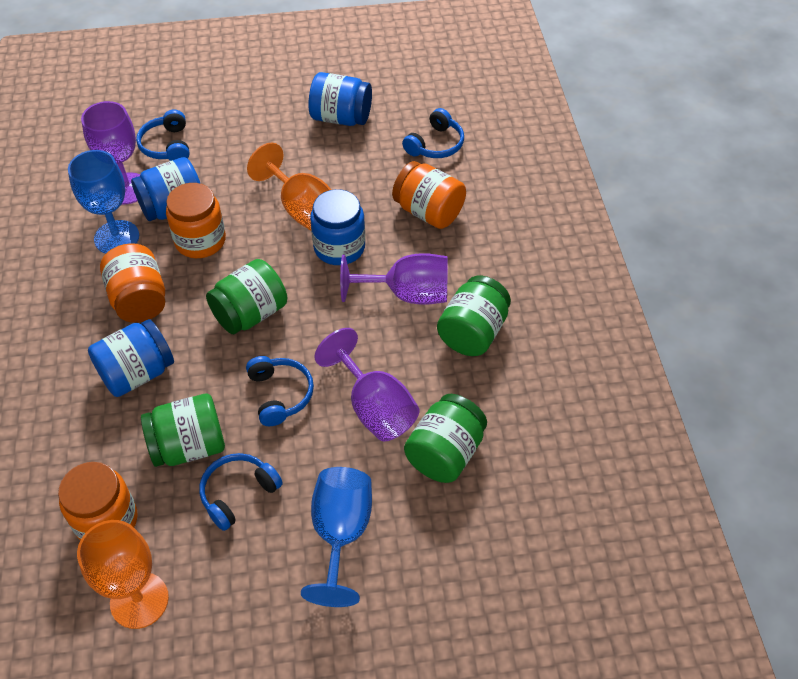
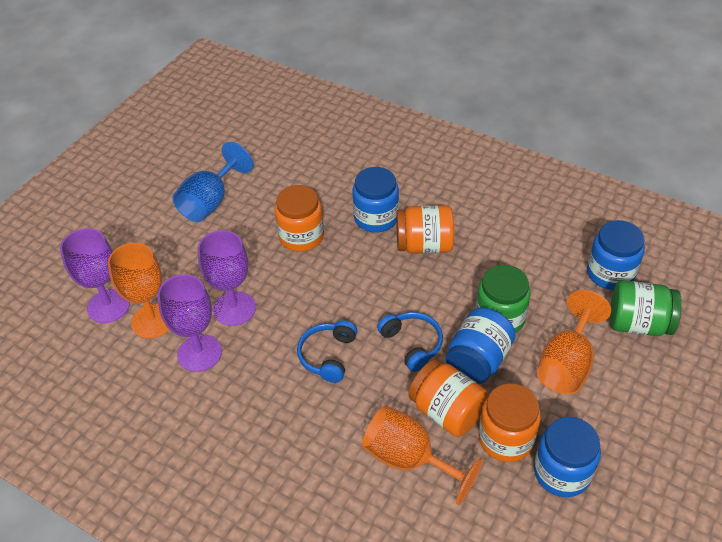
blue goblet: 2 -> 1
blue headphones: 4 -> 2
green jar: 4 -> 2
orange goblet: 2 -> 3

